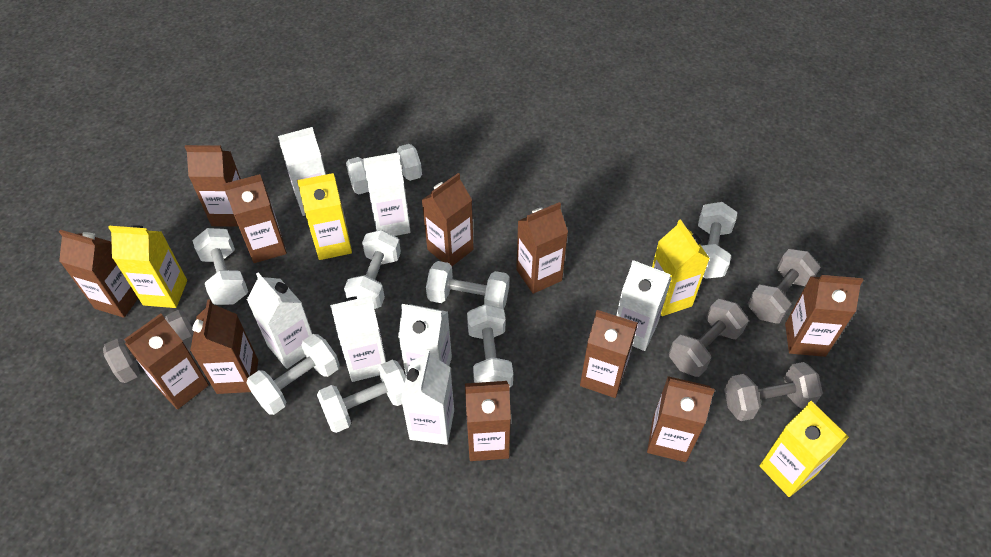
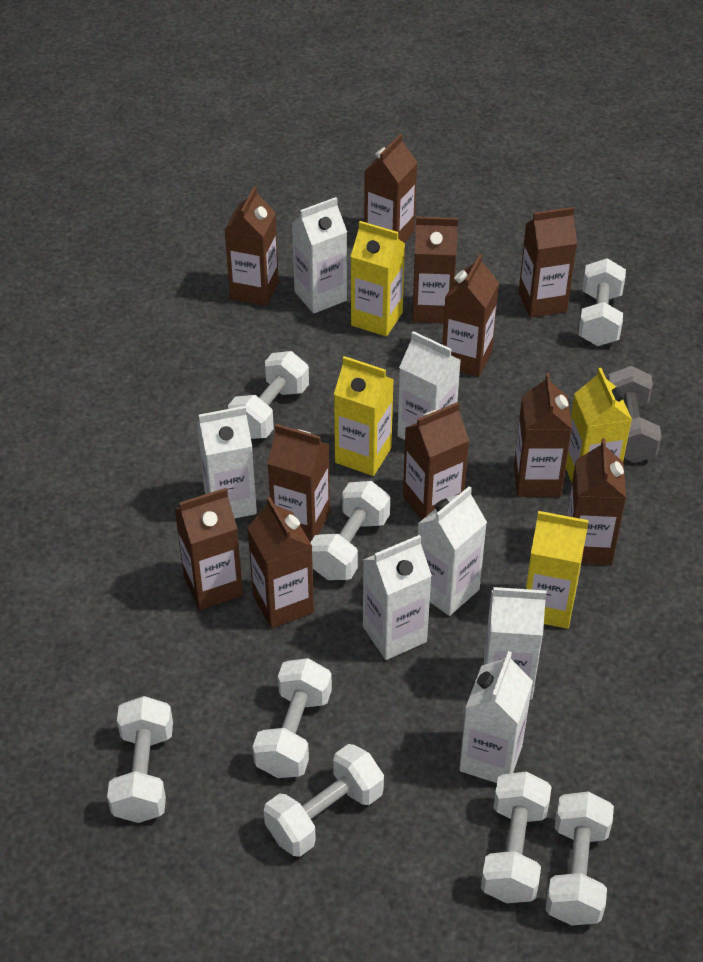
grey dumbbell: 4 -> 1

